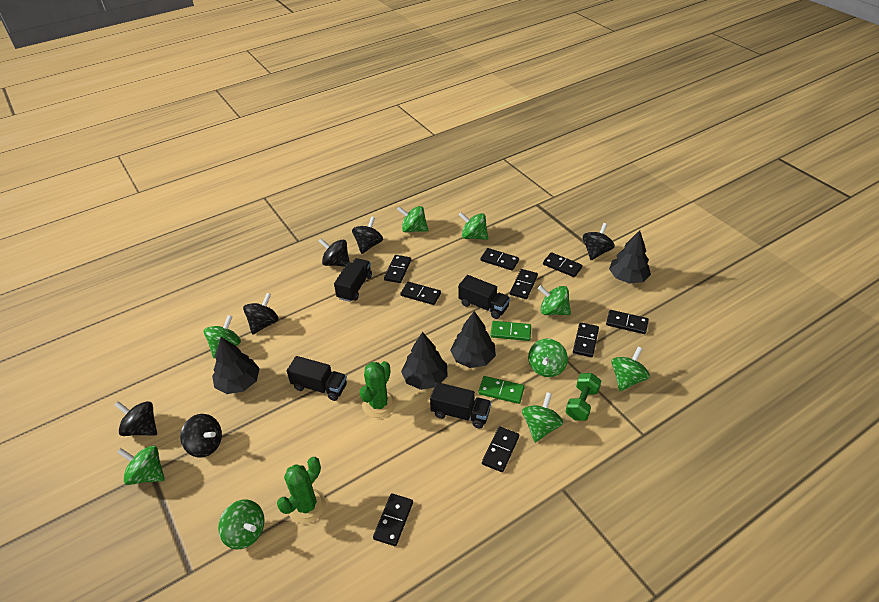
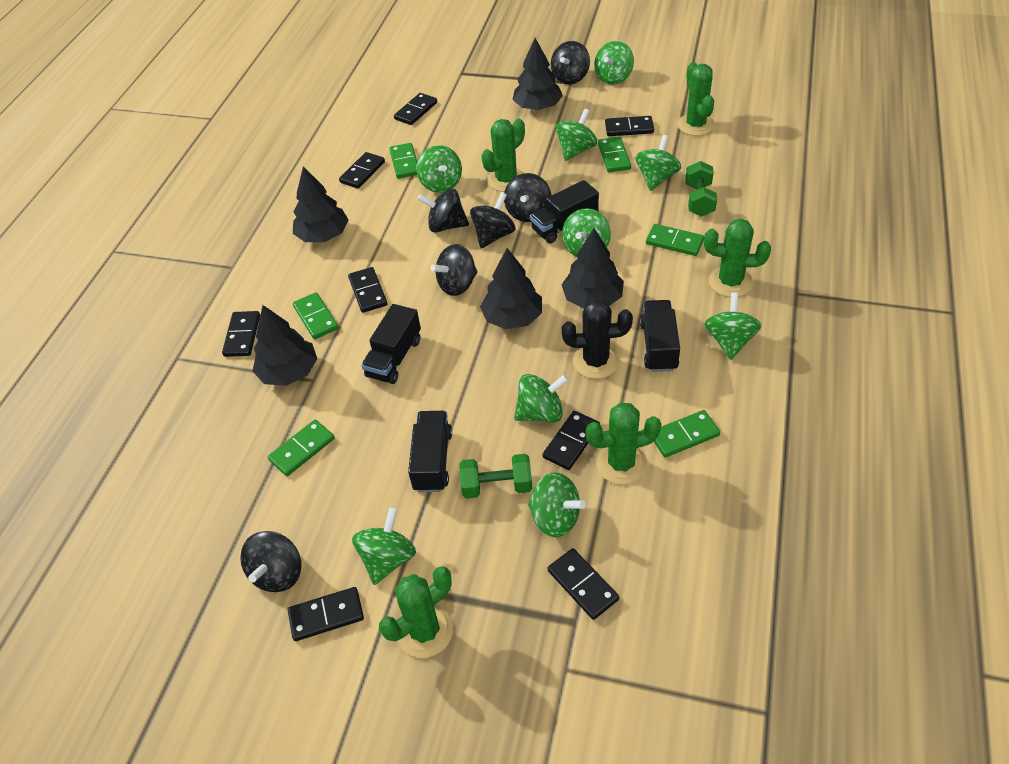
black cactus: 0 -> 1
black domino: 9 -> 8
black tree: 4 -> 5
green cactus: 2 -> 5
green domino: 2 -> 6
green dumbbell: 1 -> 2

